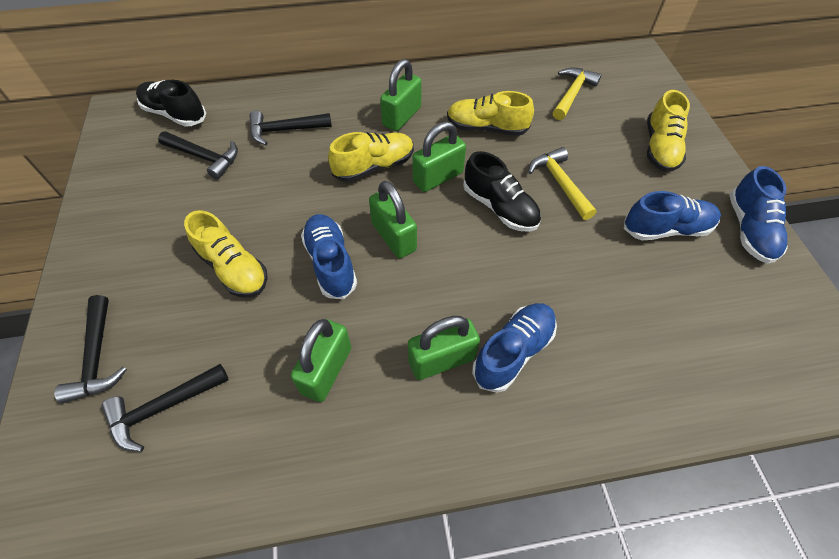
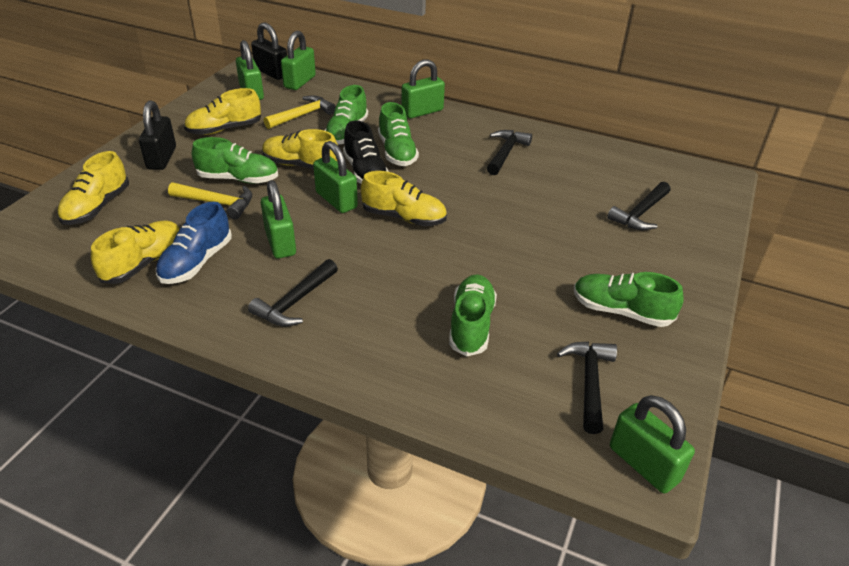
black padlock: 0 -> 2
black shoe: 2 -> 1
blue shoe: 4 -> 1
green padlock: 5 -> 6
green shoe: 0 -> 5
yellow shoe: 4 -> 5

